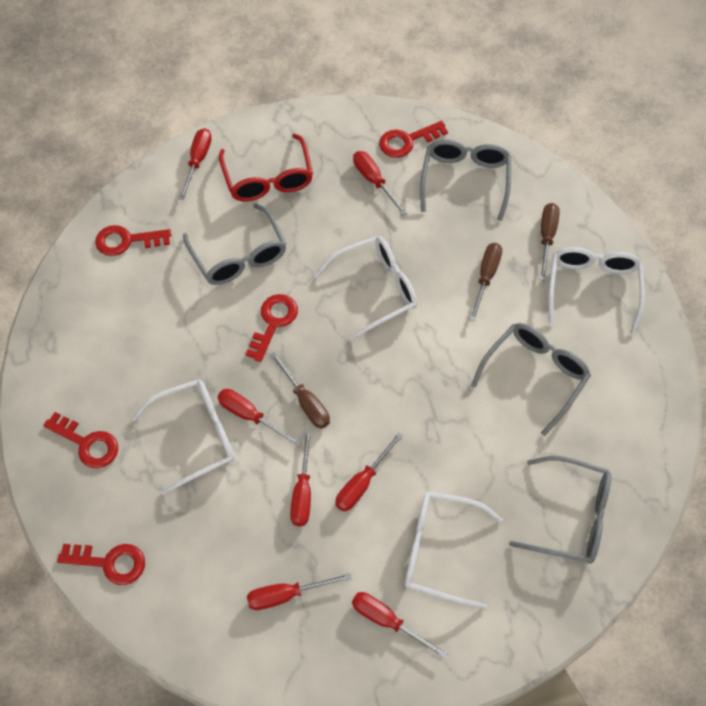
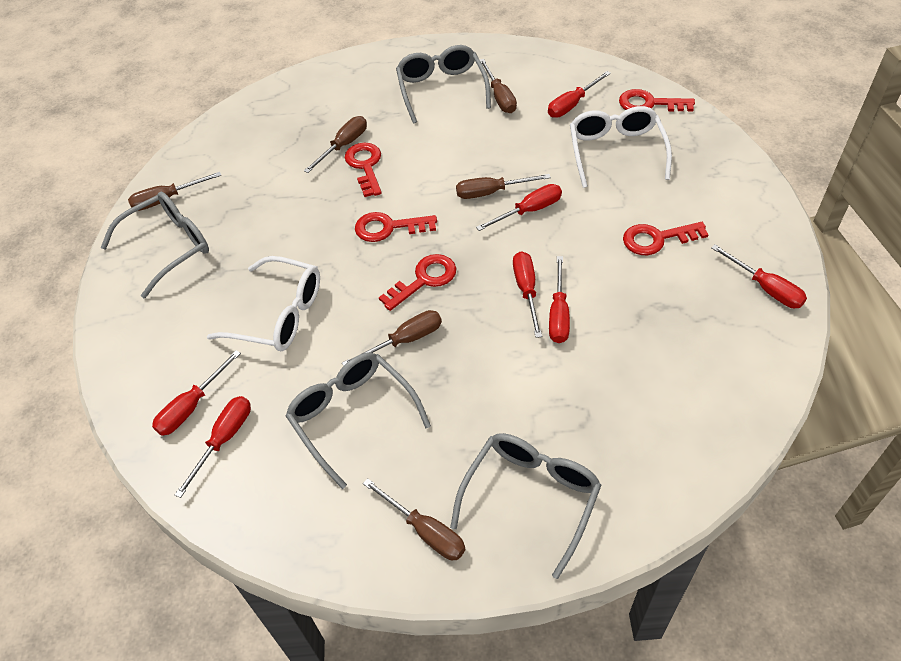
brown screwdriver: 3 -> 6
red glasses: 1 -> 0
white glasses: 4 -> 2

